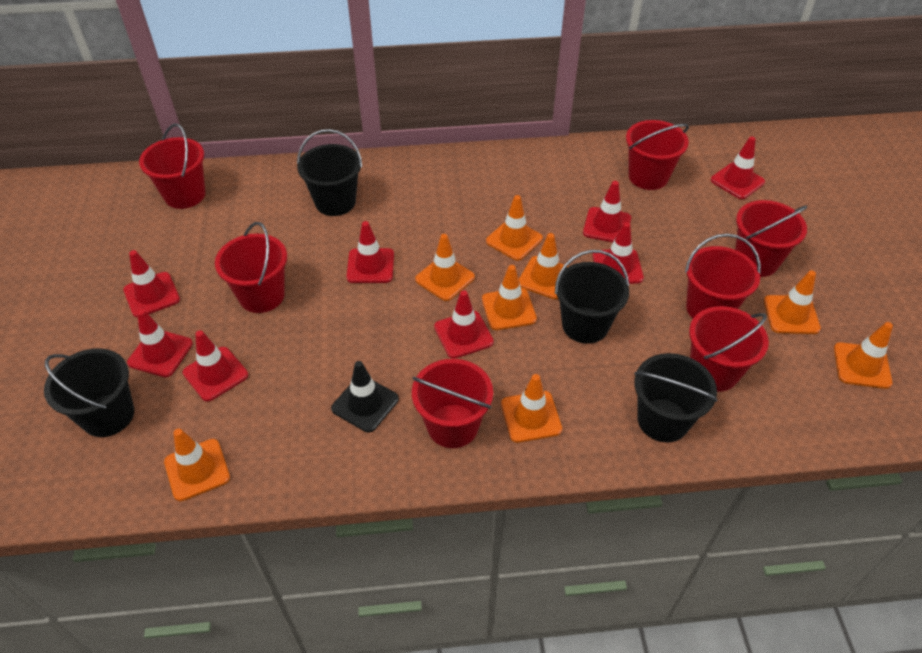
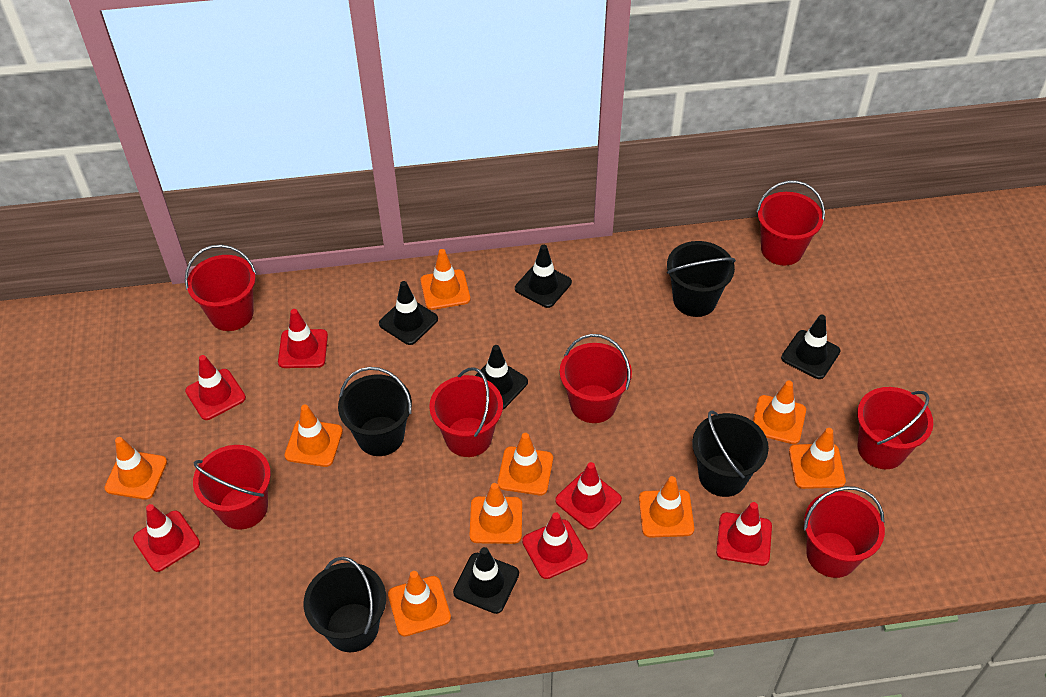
black traffic cone: 1 -> 5
orange traffic cone: 8 -> 9
red traffic cone: 8 -> 6

